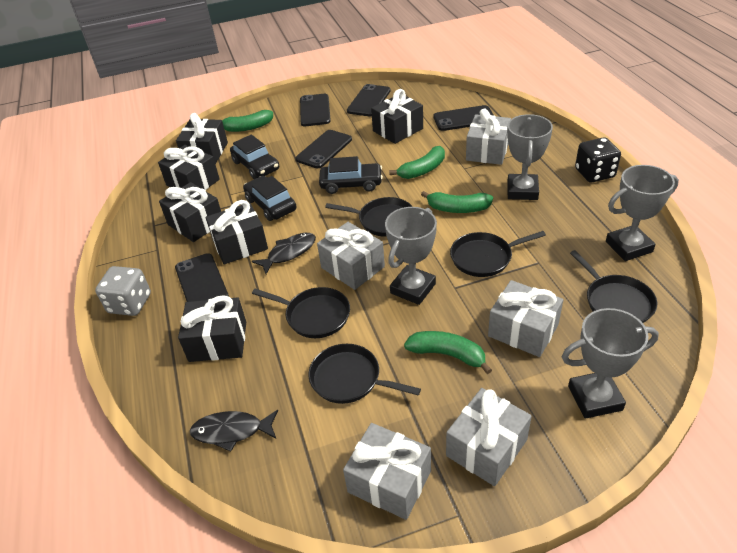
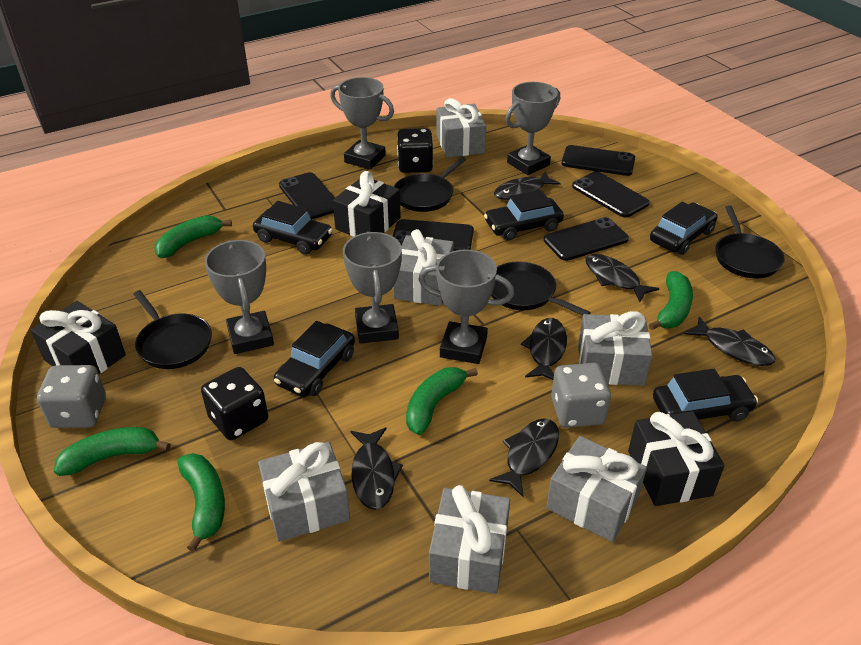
black car: 3 -> 5
black dice: 1 -> 2
black fish: 2 -> 6
black gift: 6 -> 3
black pan: 5 -> 4
green banana: 4 -> 5
grey dice: 1 -> 2
grey gift: 5 -> 6
grey trophy: 4 -> 5

